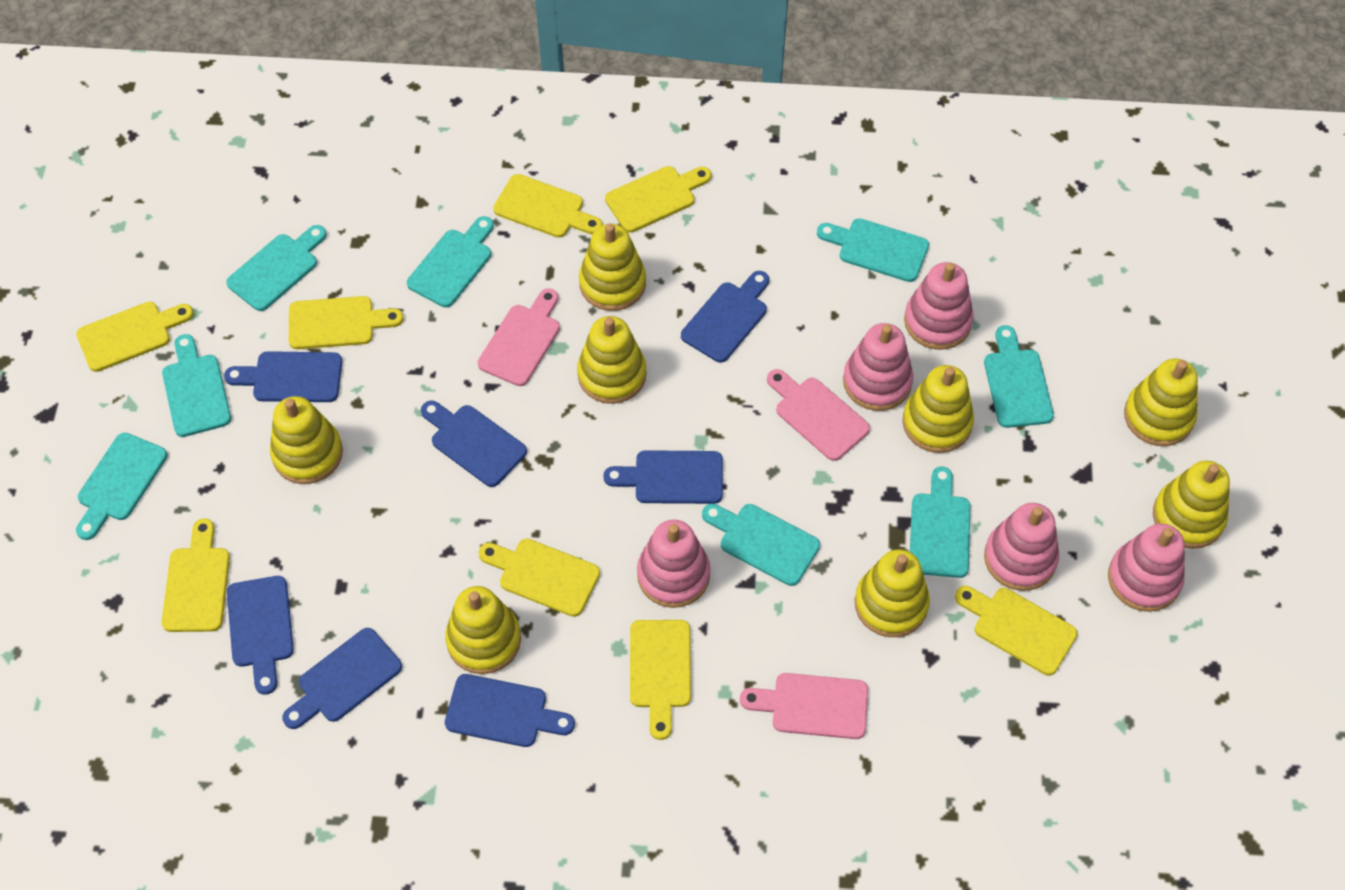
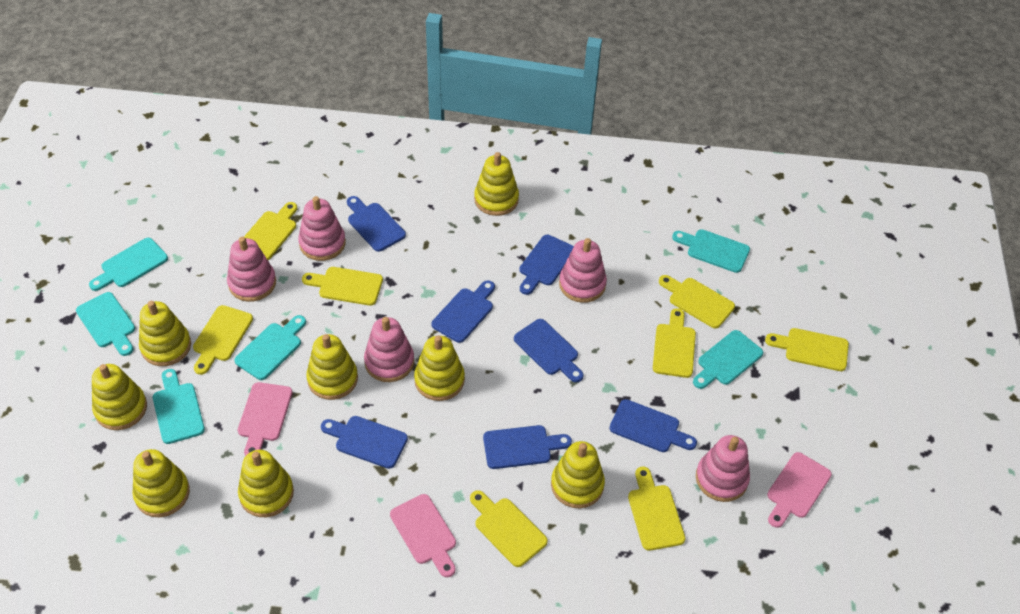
turquoise cutting board: 8 -> 6

